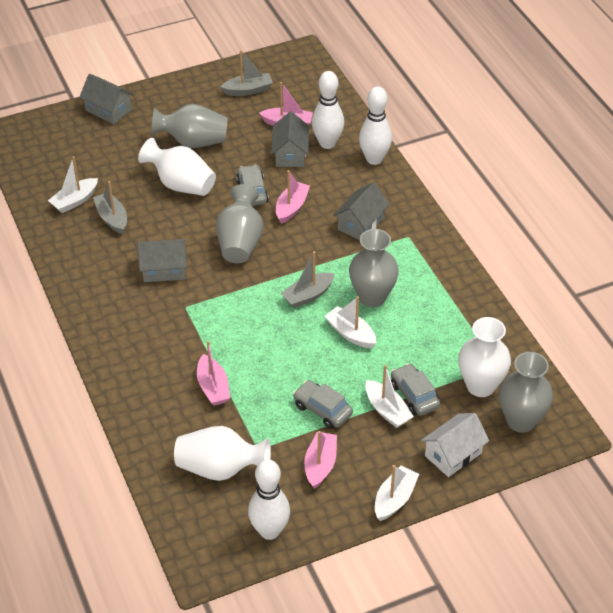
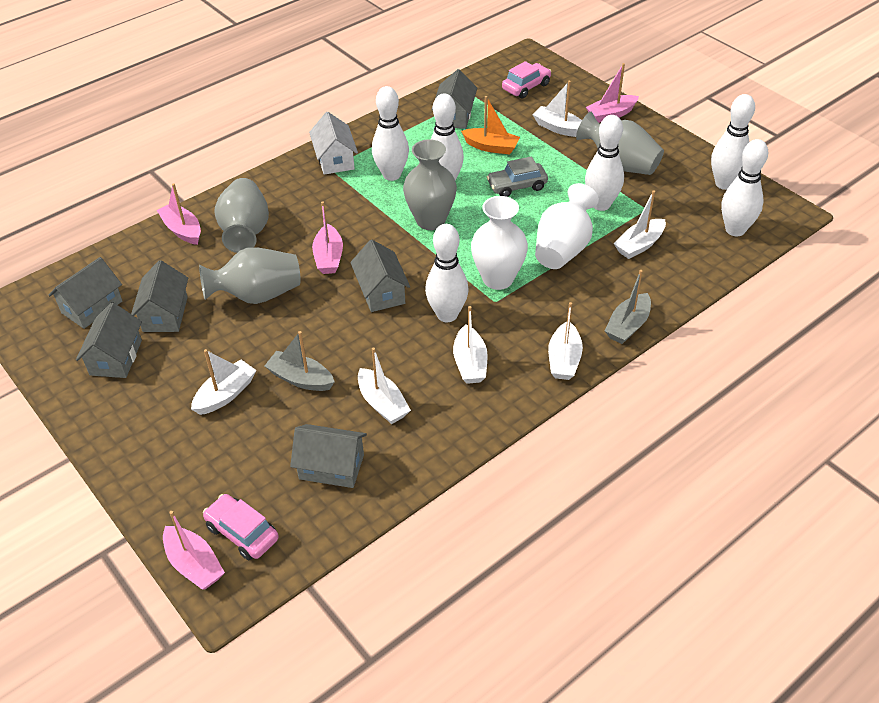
grey boat: 3 -> 2
grey car: 3 -> 1
grey house: 4 -> 6
orange boat: 0 -> 1
pink car: 0 -> 2
white boat: 4 -> 6
white bowling pin: 3 -> 6
white vase: 3 -> 2

